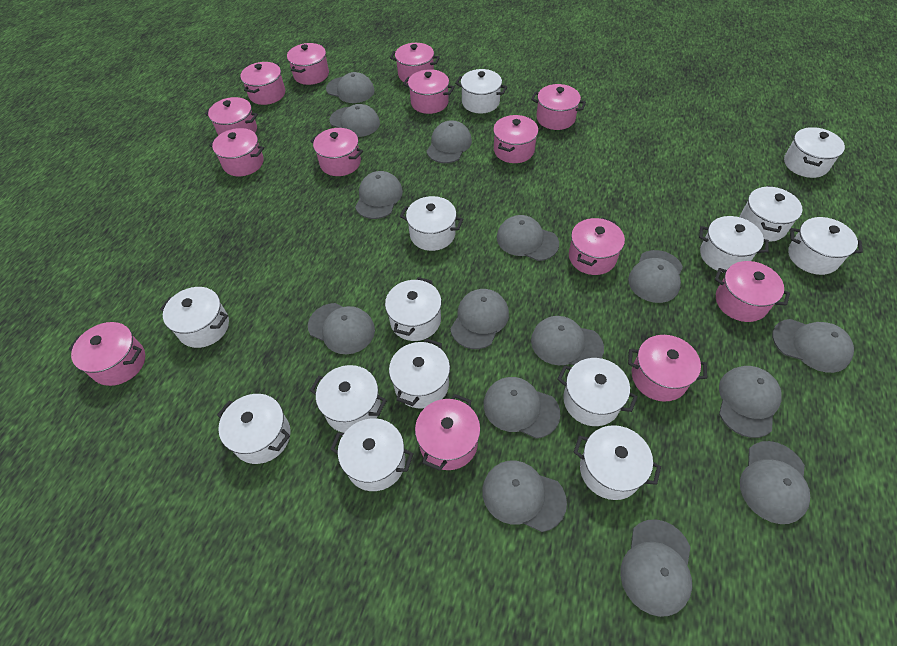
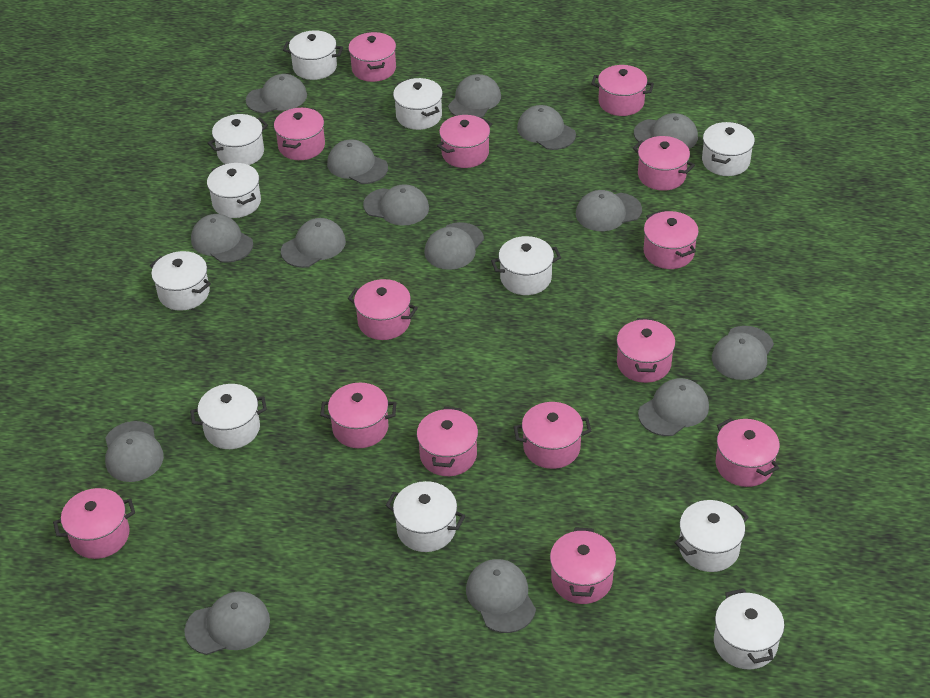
white pot: 14 -> 11

